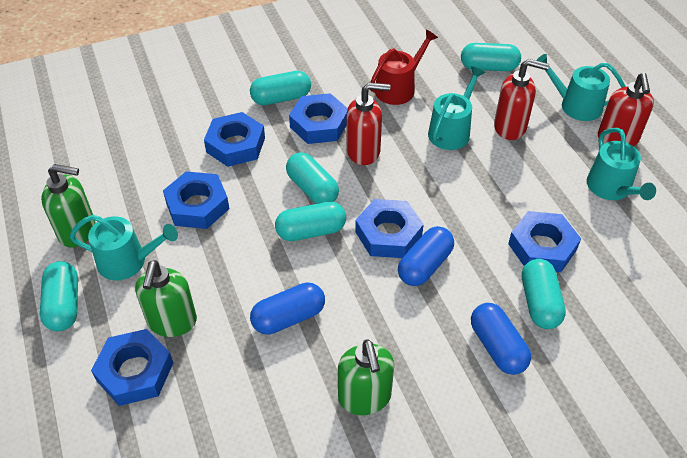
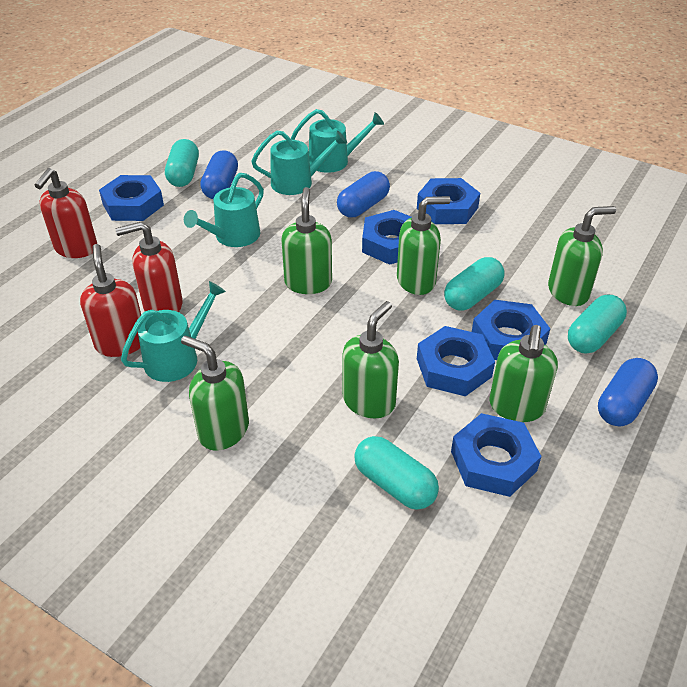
green soap dispenser: 3 -> 6
red watering can: 1 -> 0
turquoise capsule: 6 -> 4

